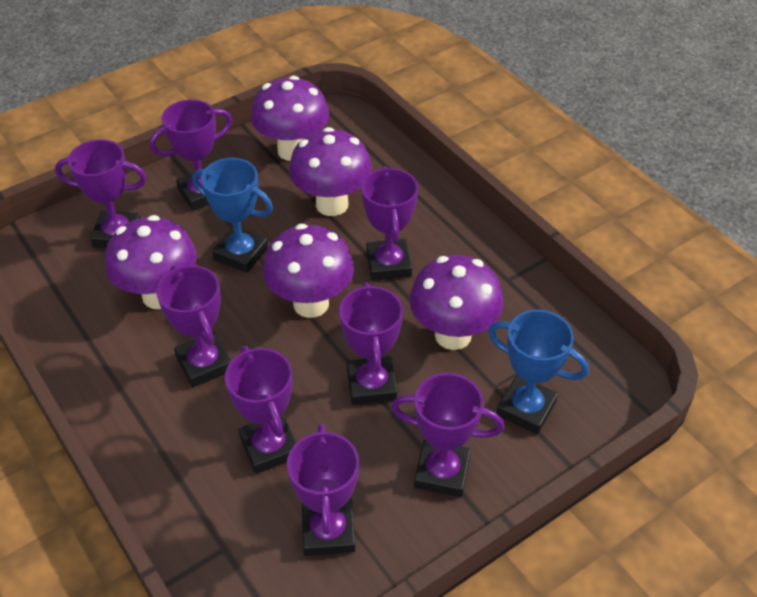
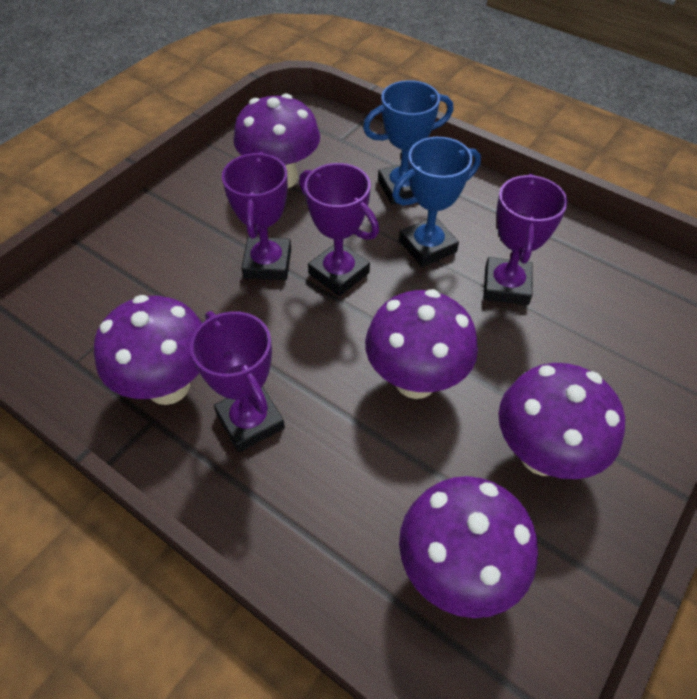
purple trophy: 8 -> 4

